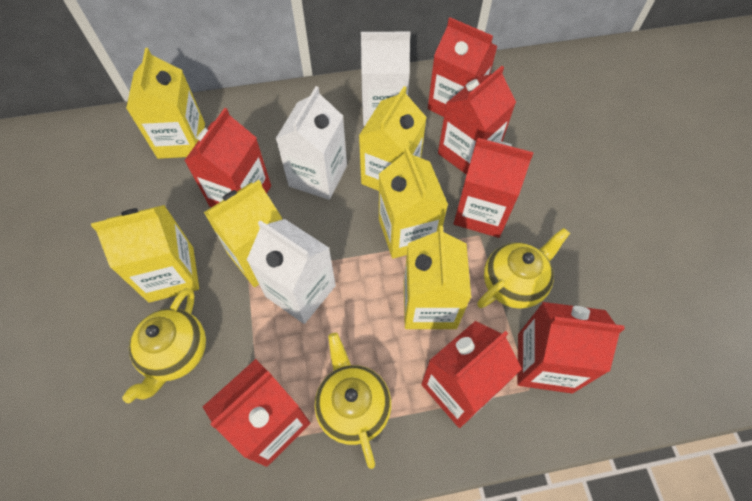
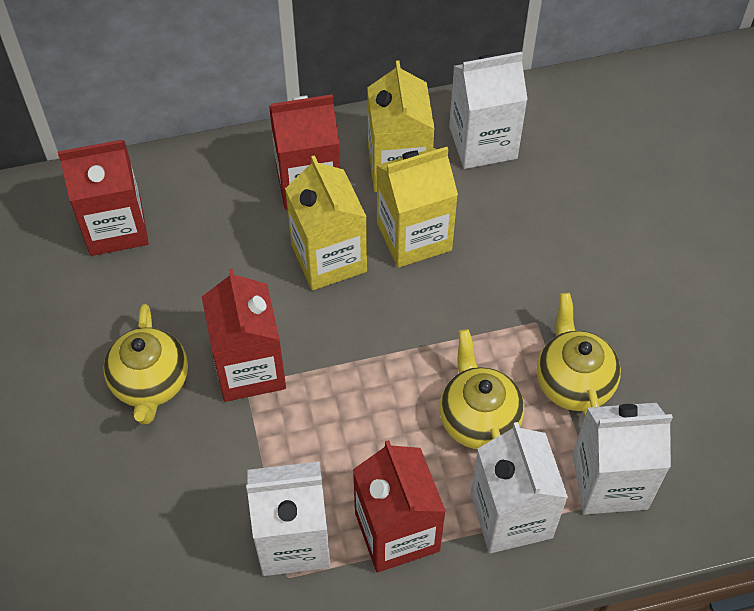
red carton: 7 -> 4
white carton: 3 -> 4
yellow carton: 6 -> 3

